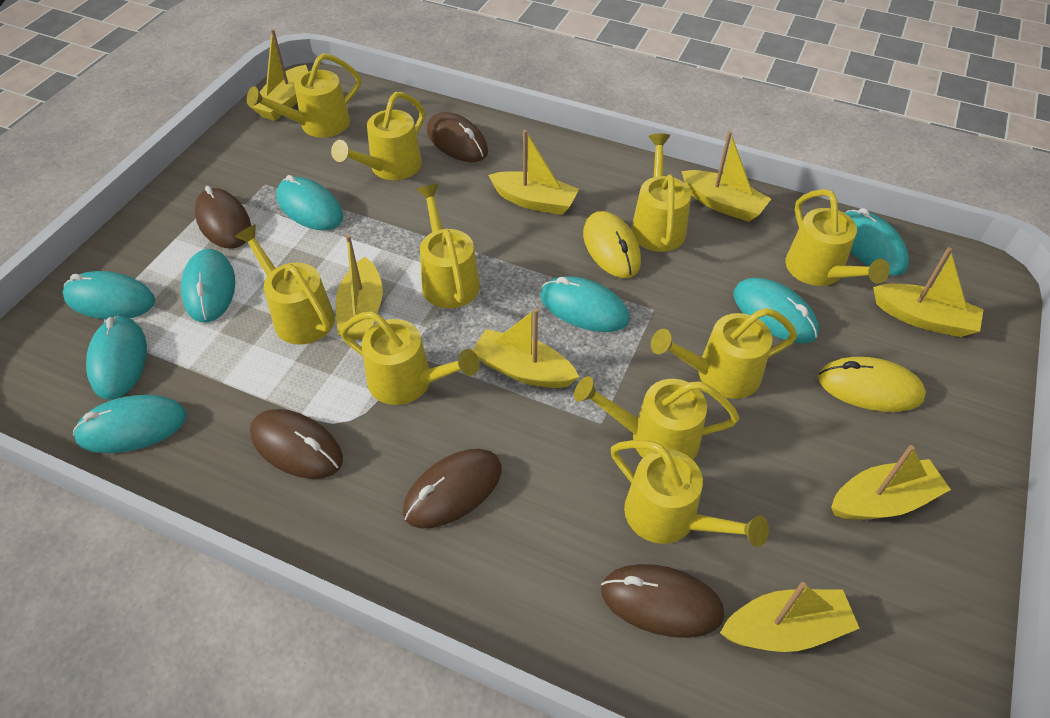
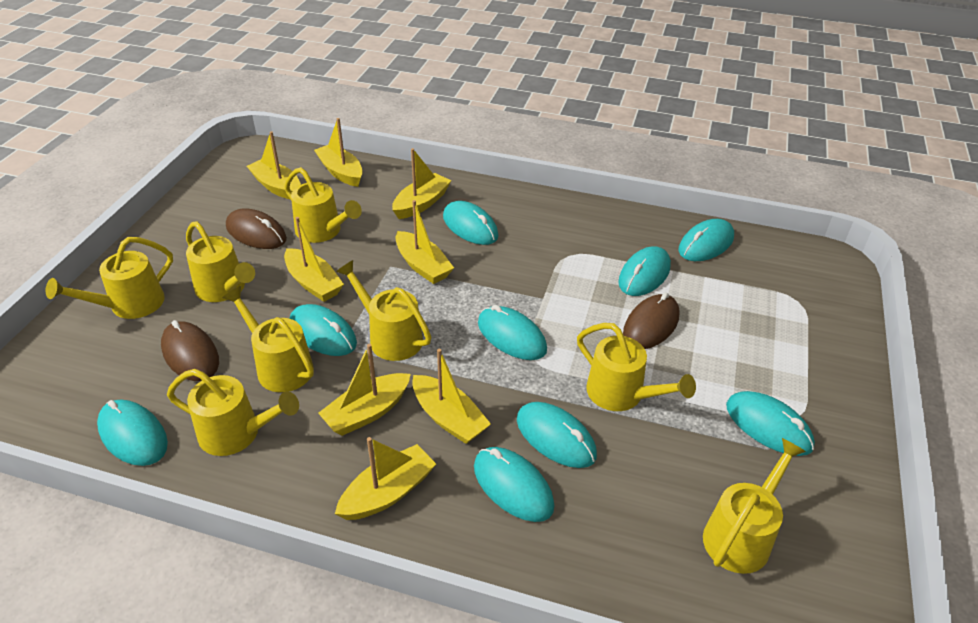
brown mouse: 5 -> 3
turquoise mouse: 8 -> 9
yellow mouse: 2 -> 0
yellow watering can: 10 -> 8

